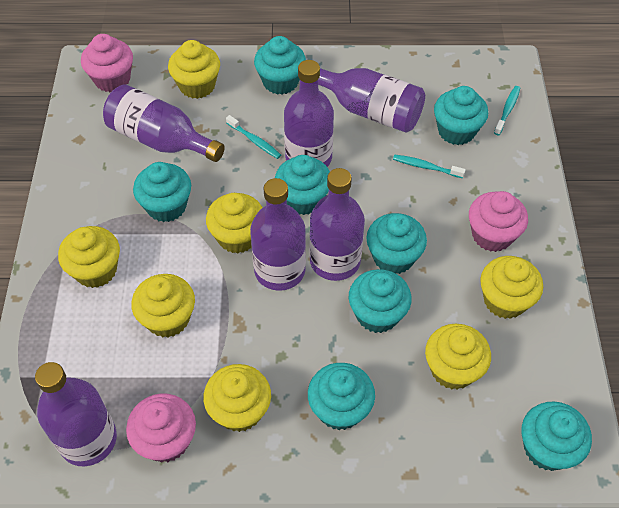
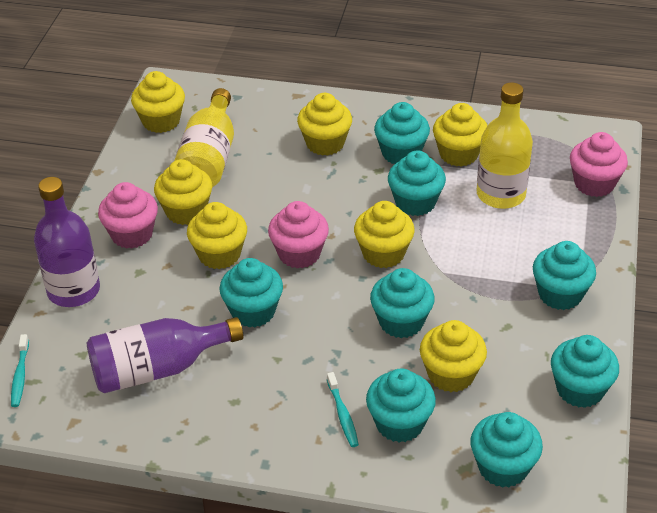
purple bottle: 6 -> 2
turquoise toothbrush: 3 -> 2
yellow bottle: 0 -> 2

